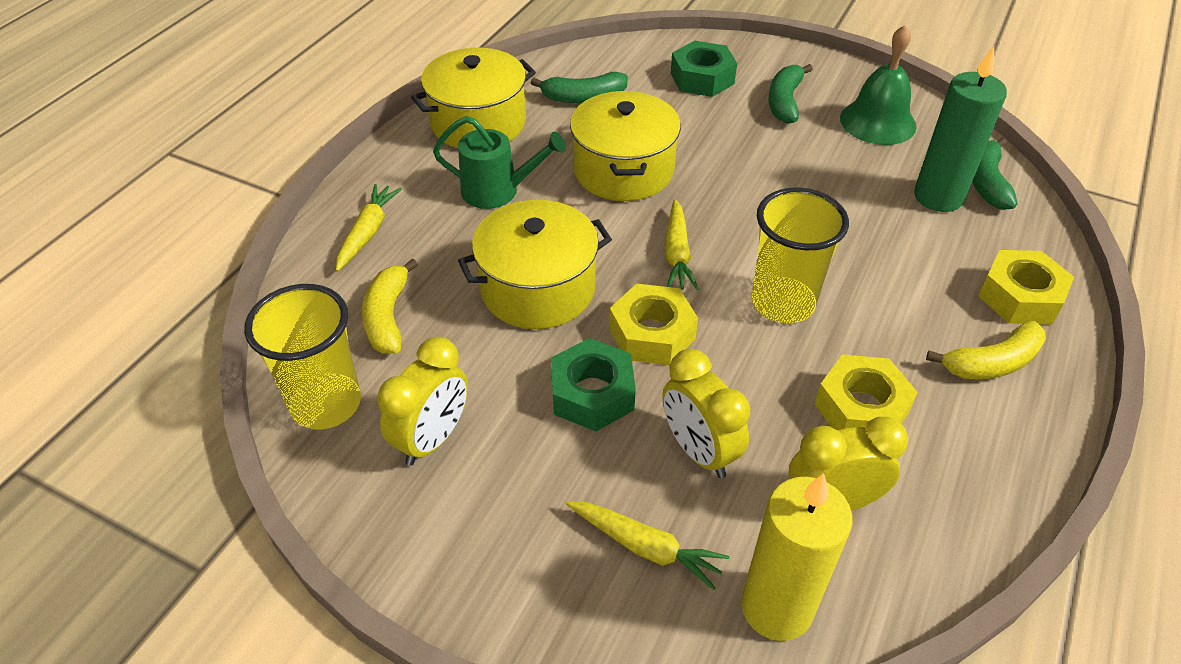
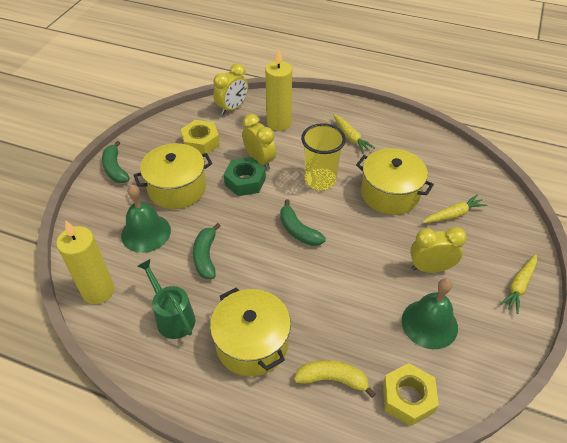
green bell: 1 -> 2
green candle: 1 -> 0
green nut: 2 -> 1
yellow banana: 2 -> 1
yellow candle: 1 -> 2
yellow cup: 2 -> 1
yellow nut: 3 -> 2

